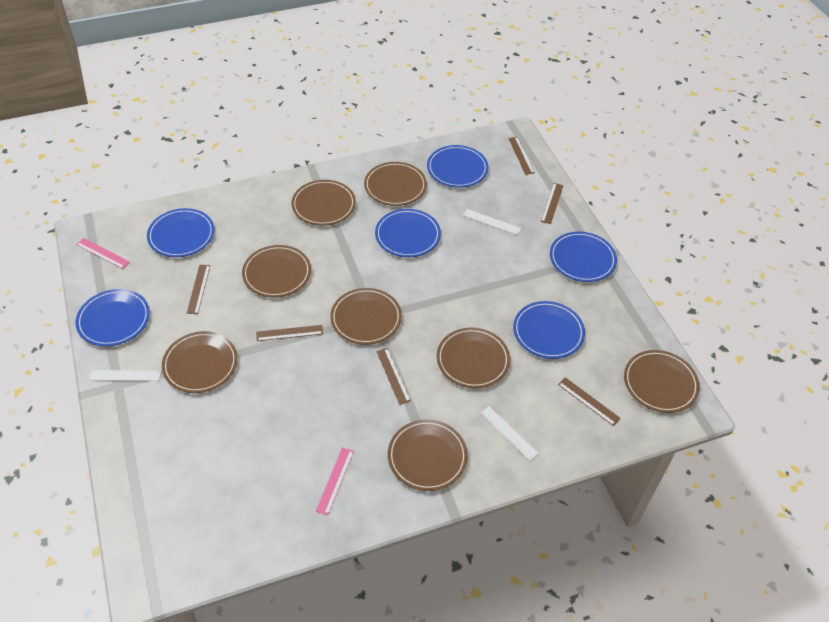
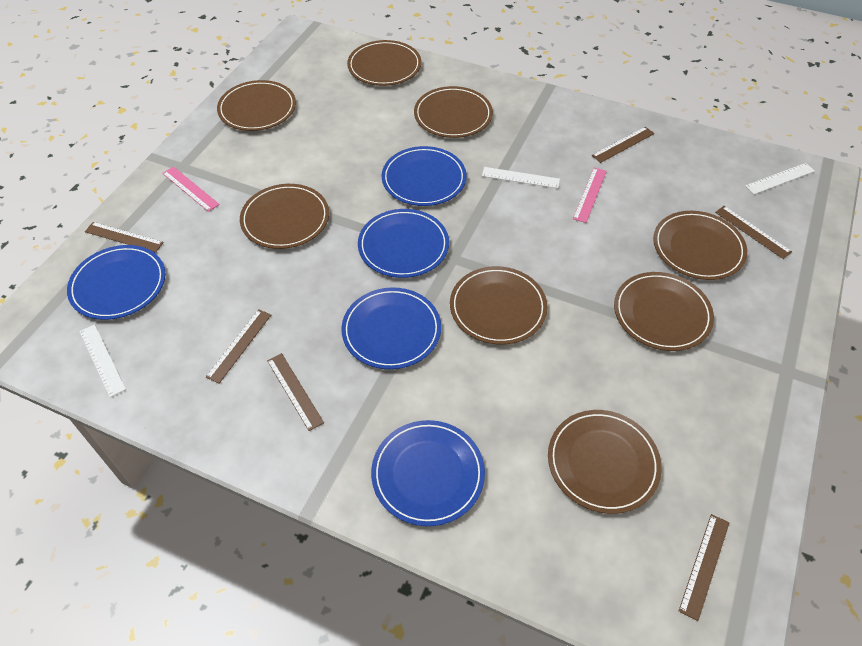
blue plate: 6 -> 5

